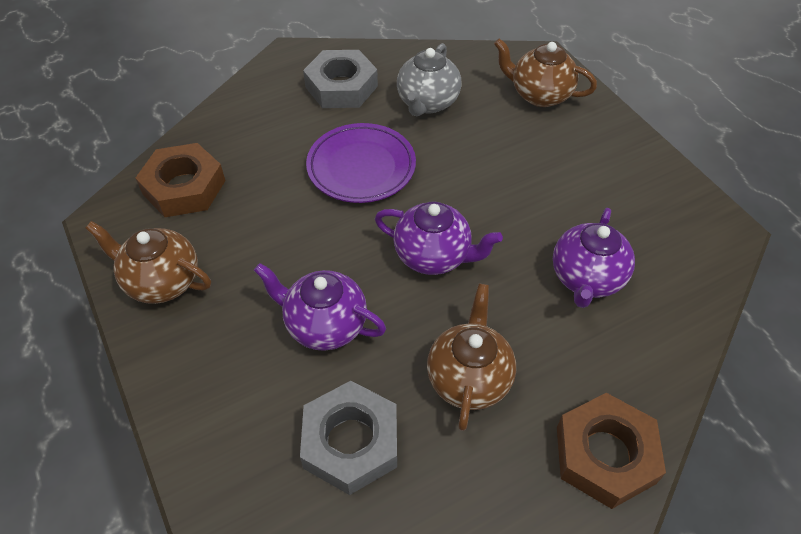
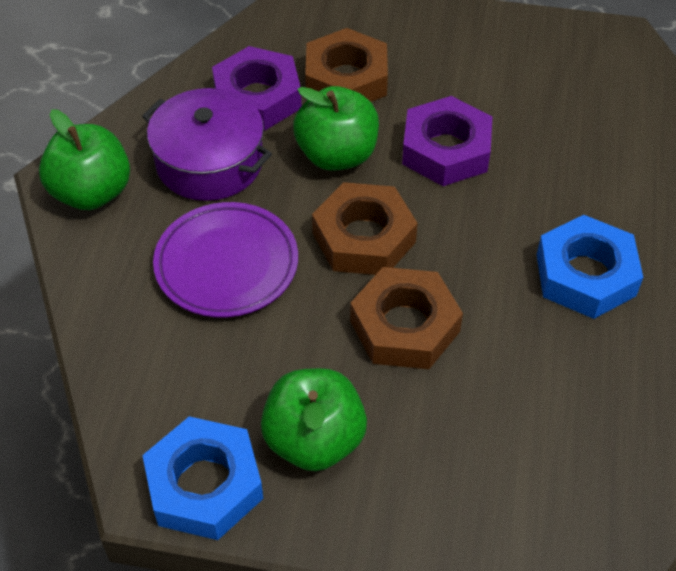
blue nut: 0 -> 2
brown nut: 2 -> 3
brown teapot: 3 -> 0
green apple: 0 -> 3
grey nut: 2 -> 0
grey teapot: 1 -> 0
purple nut: 0 -> 2
purple pot: 0 -> 1
purple teapot: 3 -> 0

